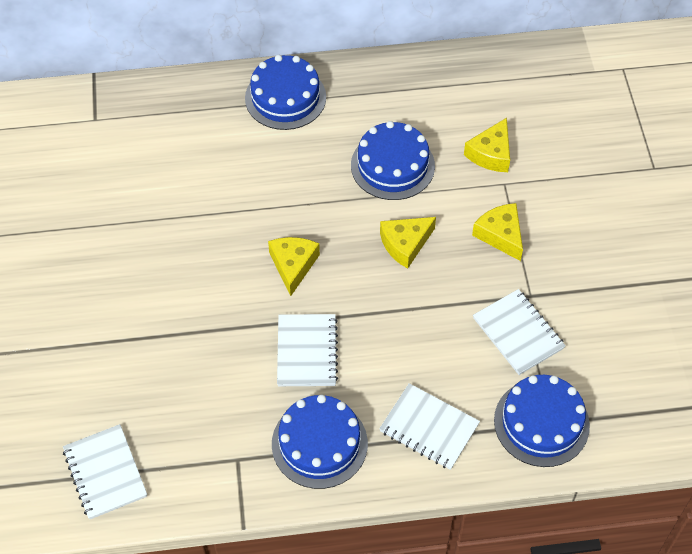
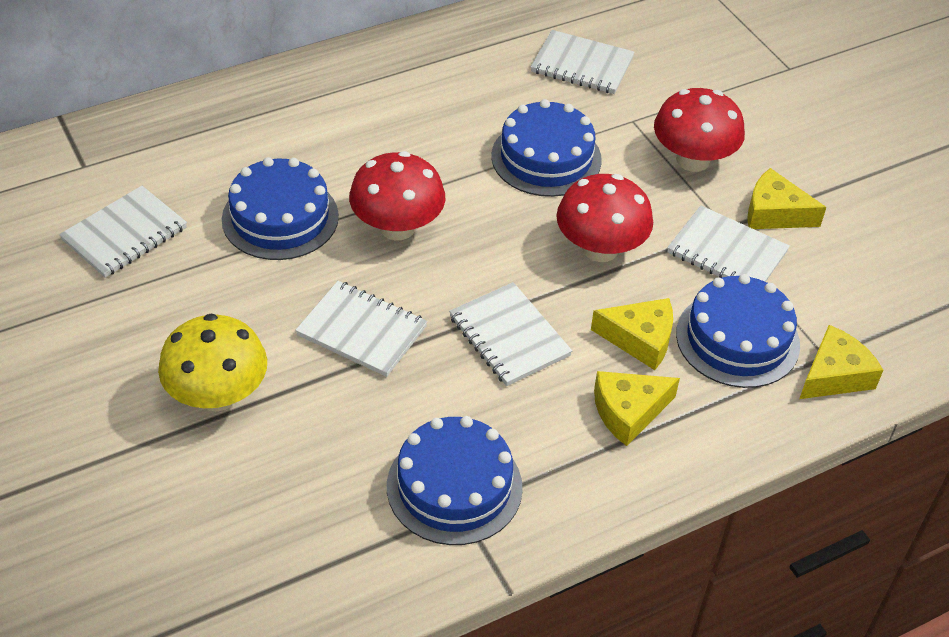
red mushroom: 0 -> 3
white notebook: 4 -> 5
yellow mushroom: 0 -> 1

